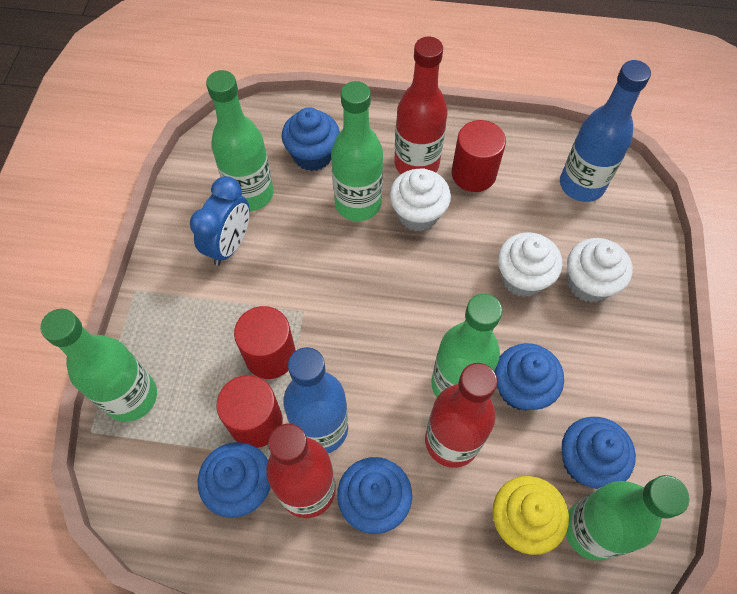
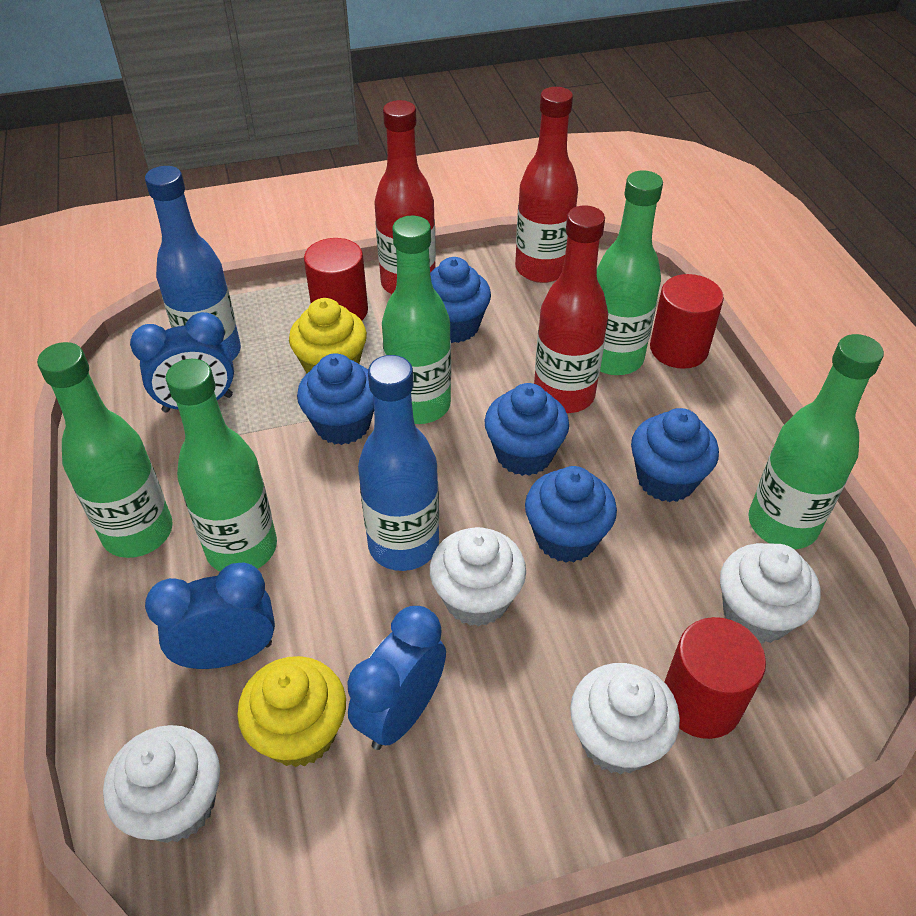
blue clock: 1 -> 3
white cupcake: 3 -> 4
yellow cupcake: 1 -> 2

